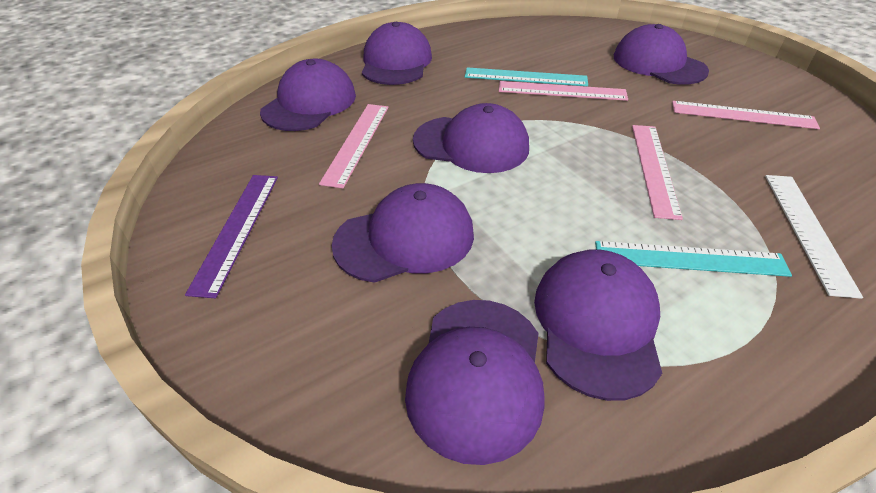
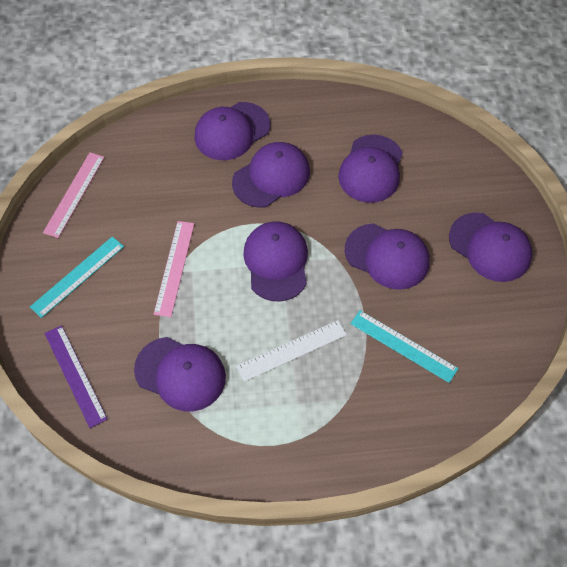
pink ruler: 4 -> 2

